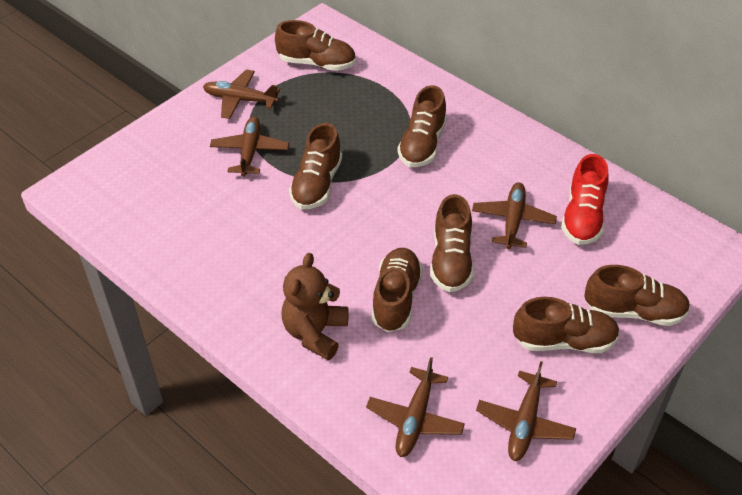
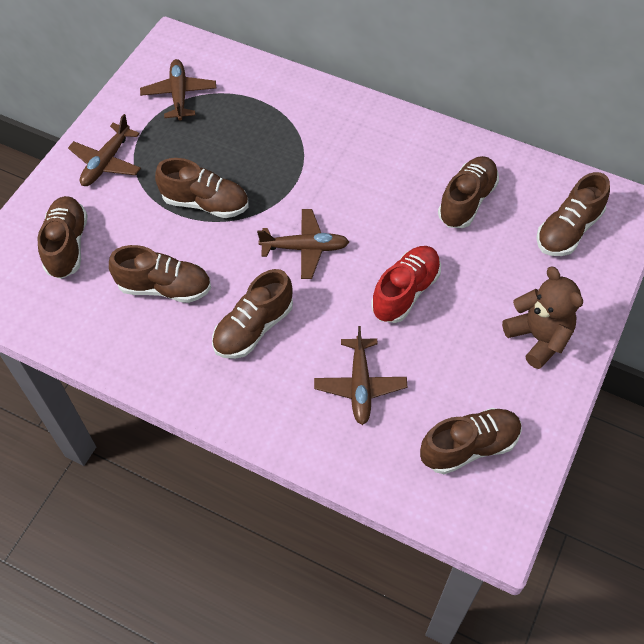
brown plane: 5 -> 4

